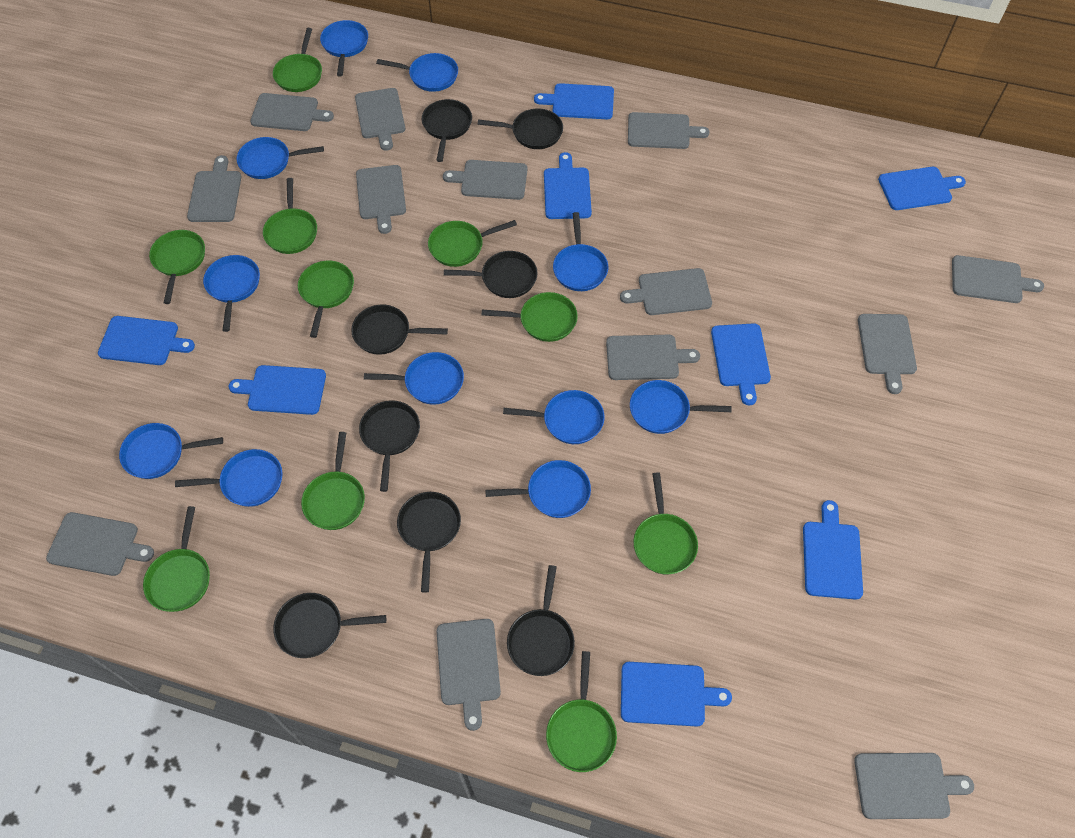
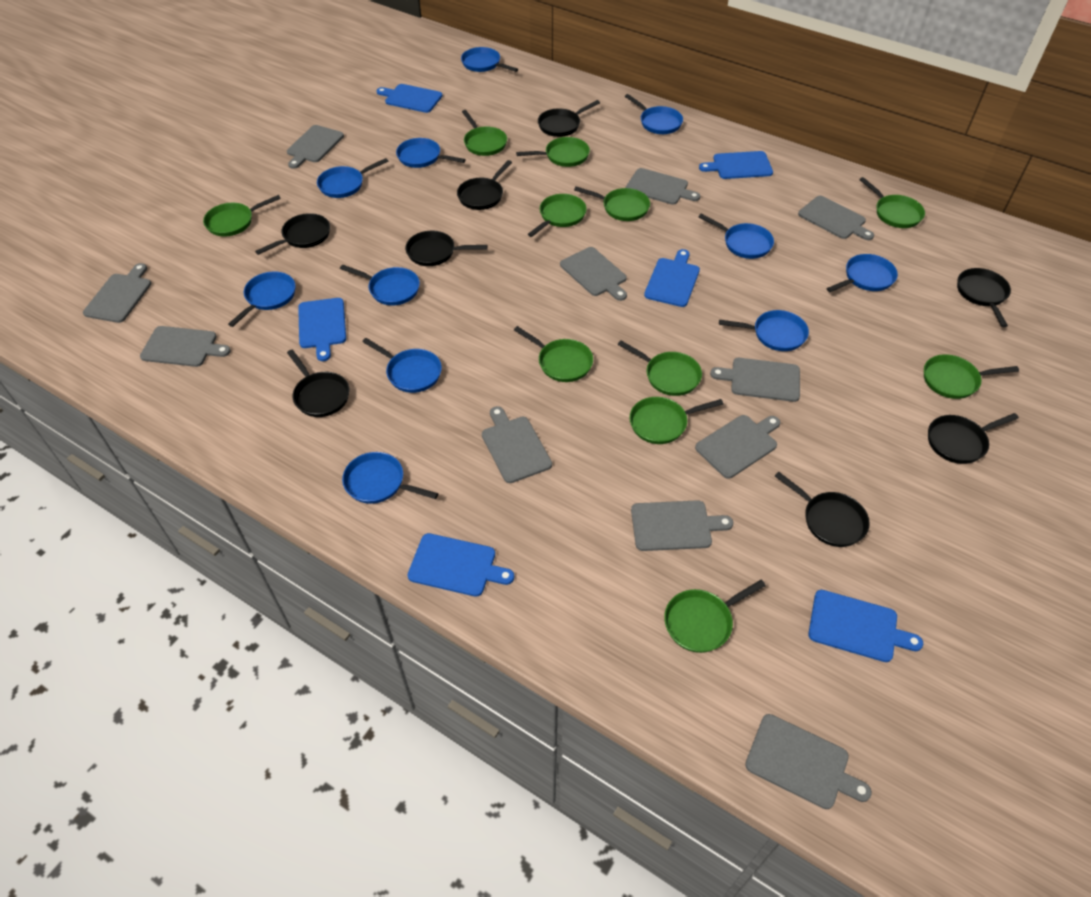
blue cutting board: 8 -> 6
green pan: 10 -> 11
grey cutting board: 13 -> 11

